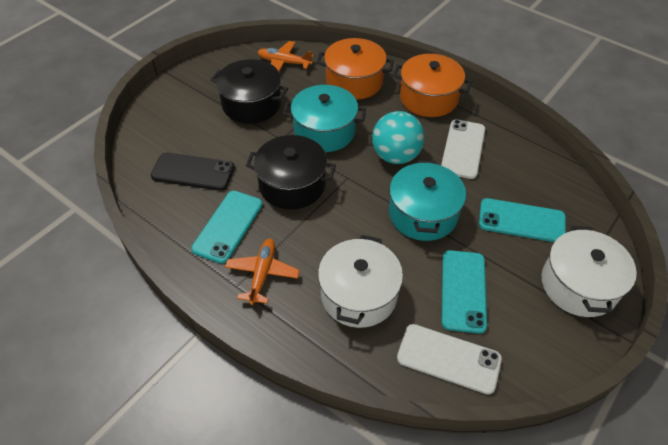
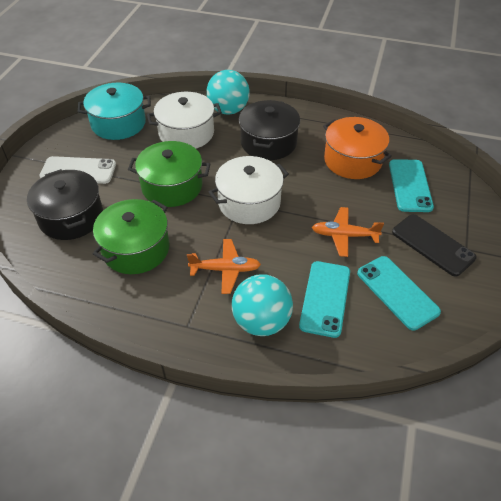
green pot: 0 -> 2
orange pot: 2 -> 1
turquoise ball: 1 -> 2
turquoise pot: 2 -> 1
white phone: 2 -> 1

